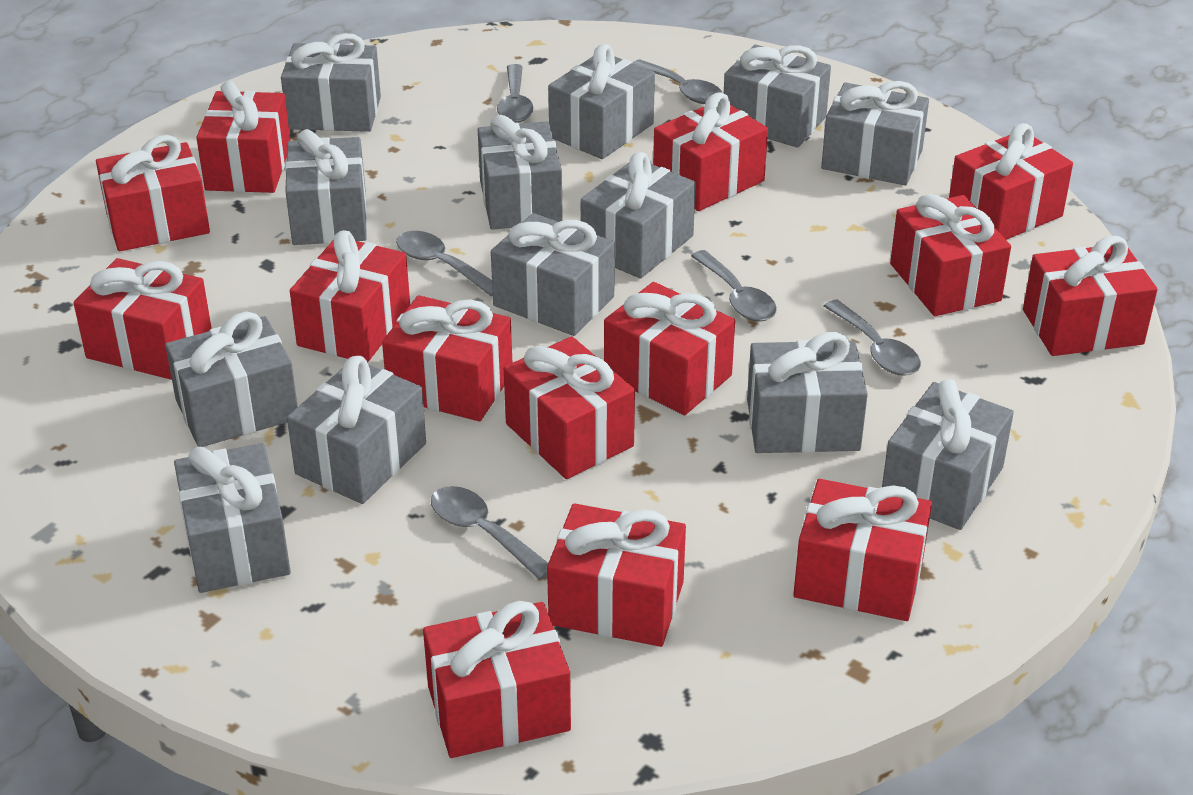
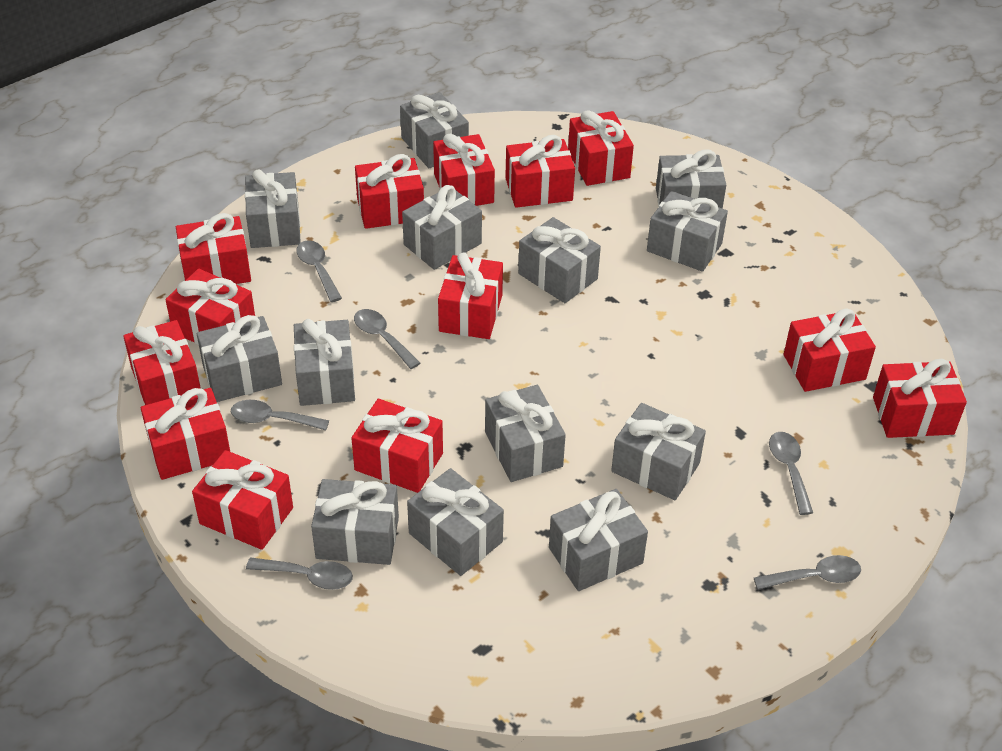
red gift: 14 -> 13

